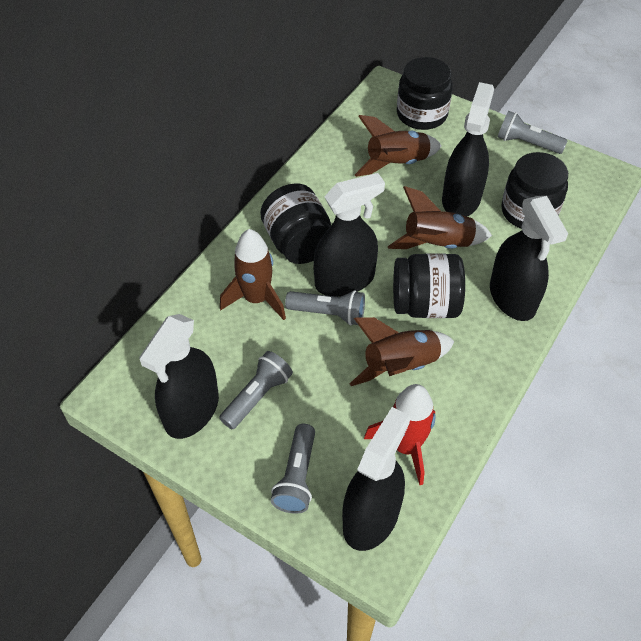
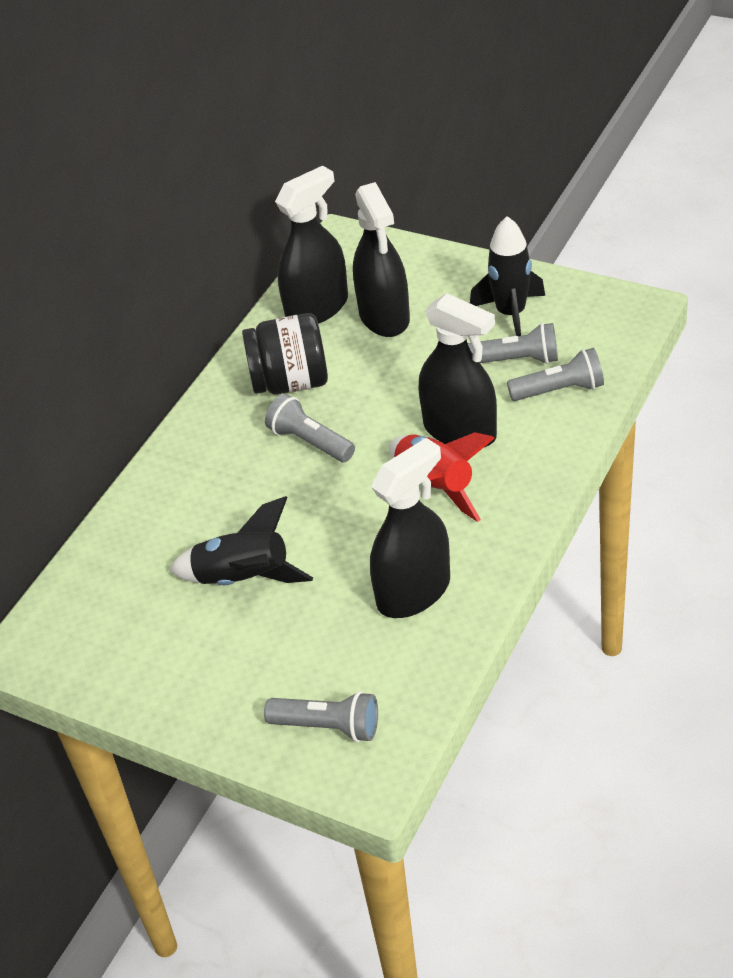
black jar: 4 -> 1
black rocket: 0 -> 2
black spray bottle: 5 -> 4
brown rocket: 4 -> 0

